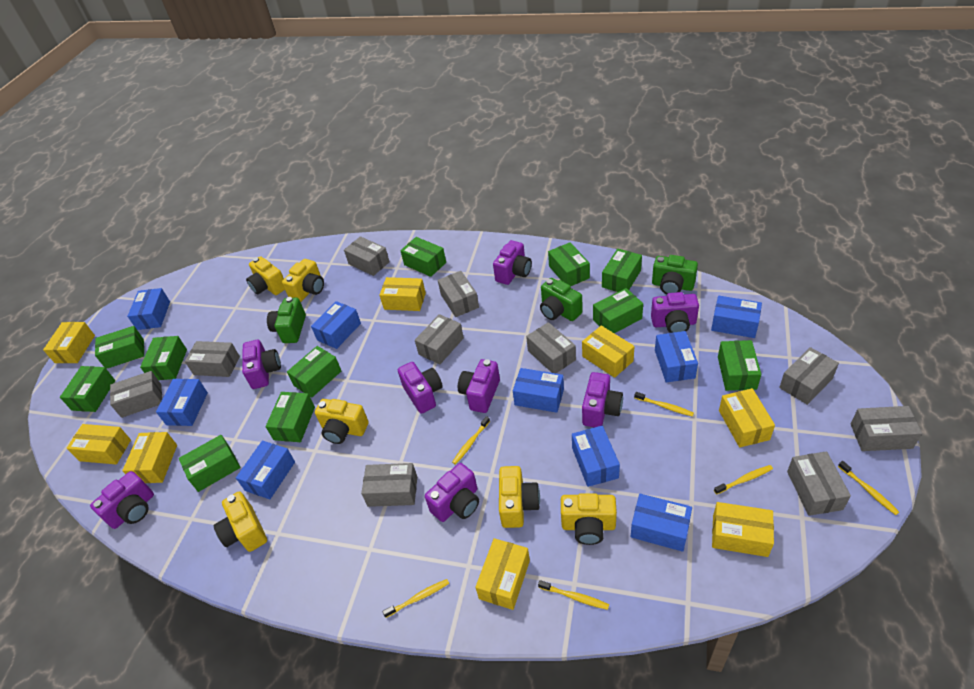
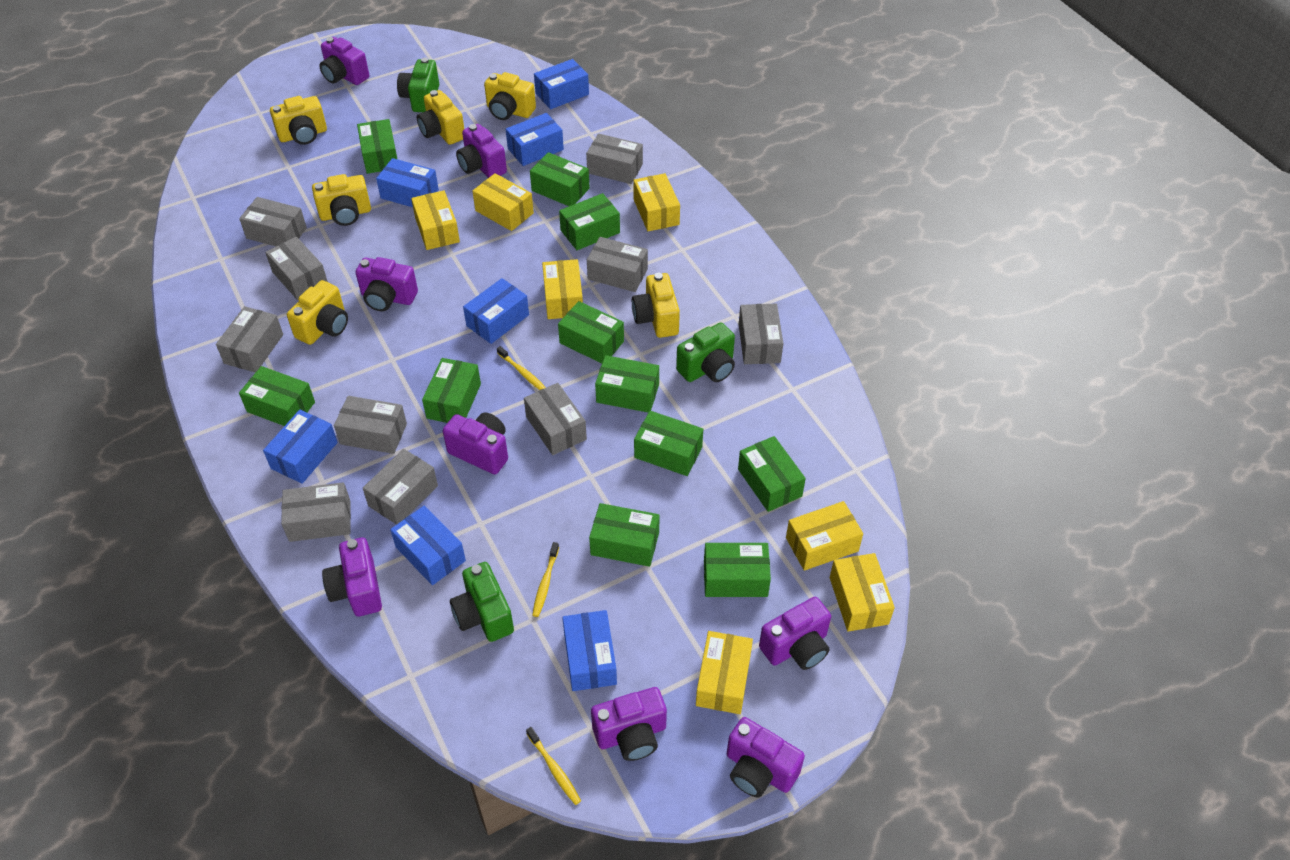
blue box: 9 -> 7
yellow box: 8 -> 7
yellow toothbrush: 6 -> 3

